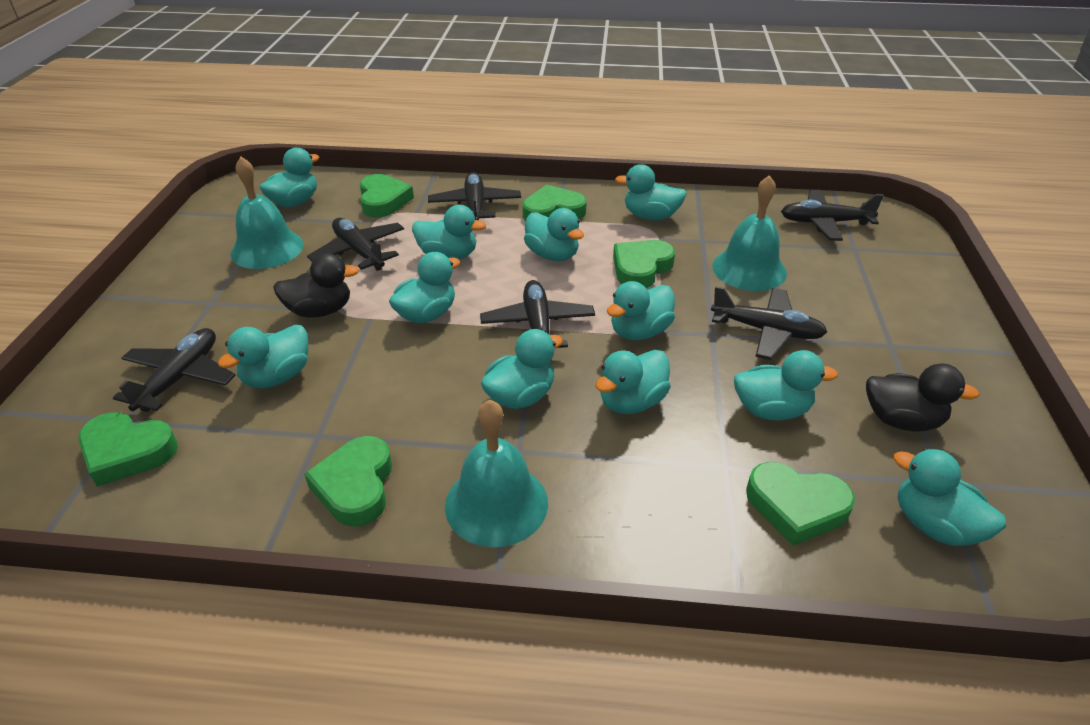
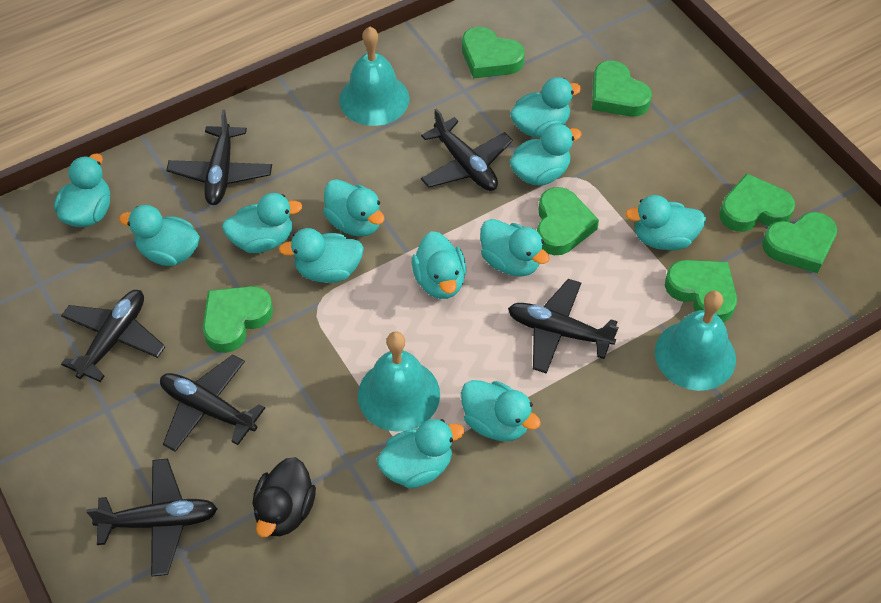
black duck: 2 -> 1
green heart: 6 -> 7
turquoise duck: 11 -> 12

